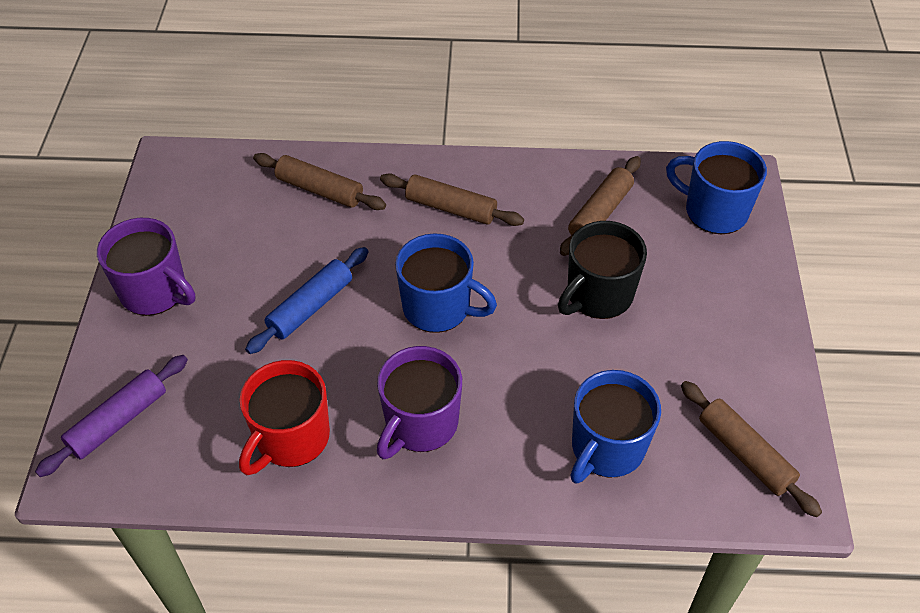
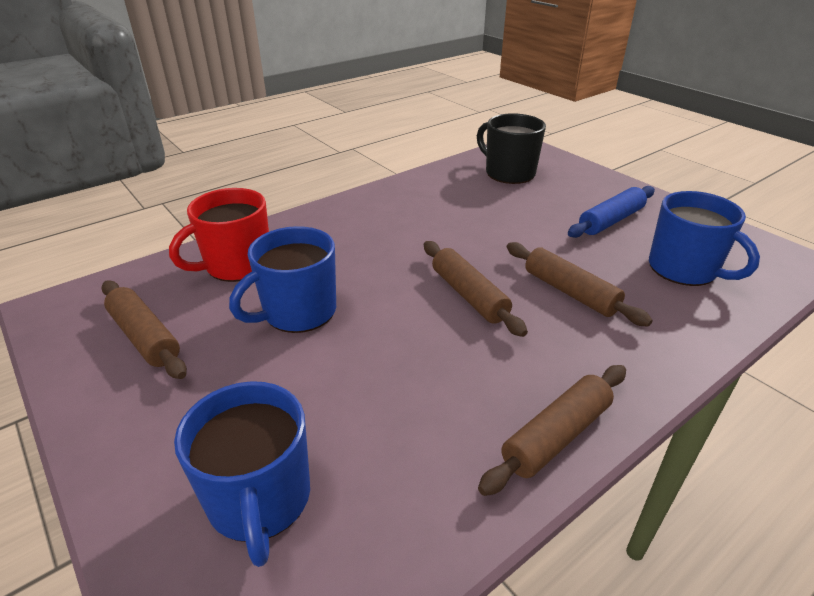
purple mug: 2 -> 0
purple rolling pin: 1 -> 0

